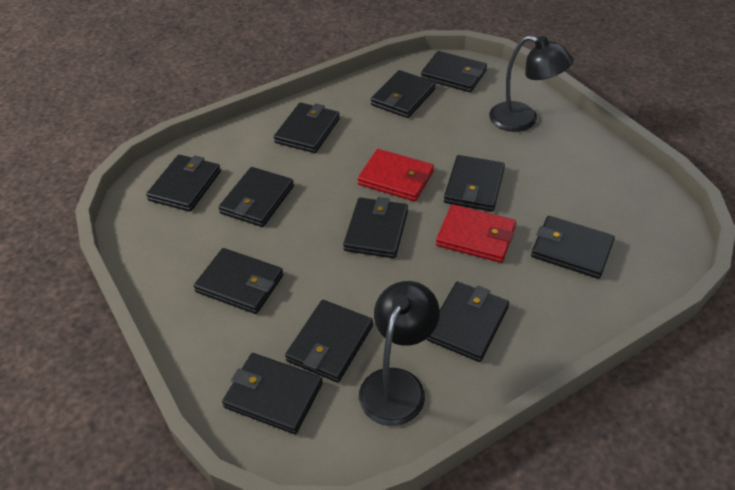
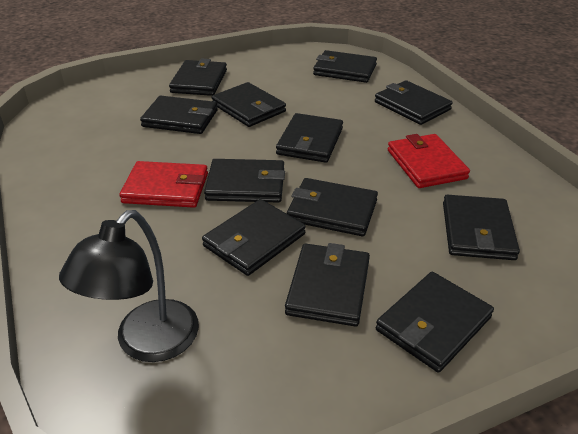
black lamp: 2 -> 1

